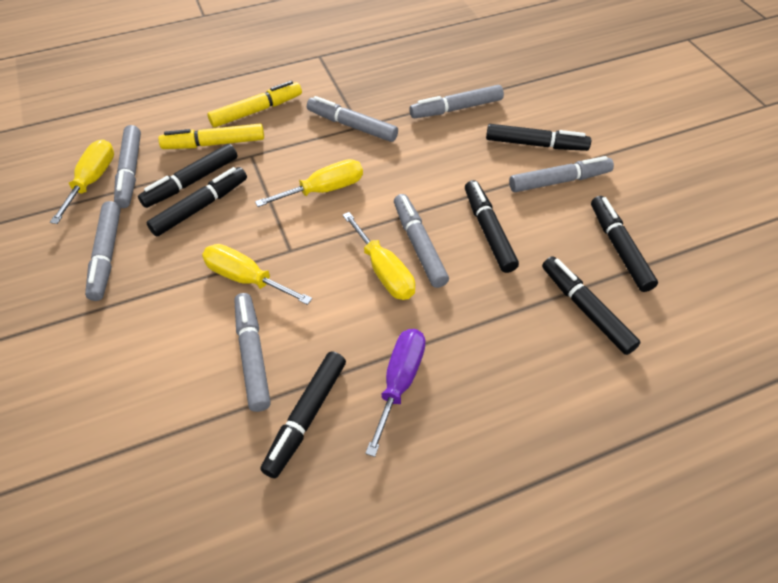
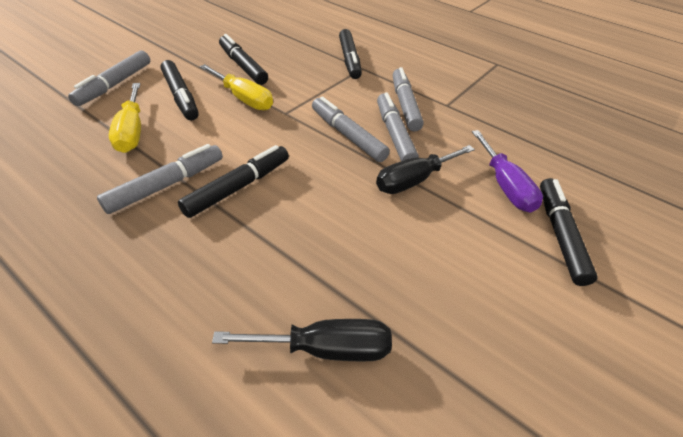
black marker: 7 -> 5
black screwdriver: 0 -> 2
grey marker: 7 -> 5
yellow marker: 2 -> 0
yellow screwdriver: 4 -> 2

